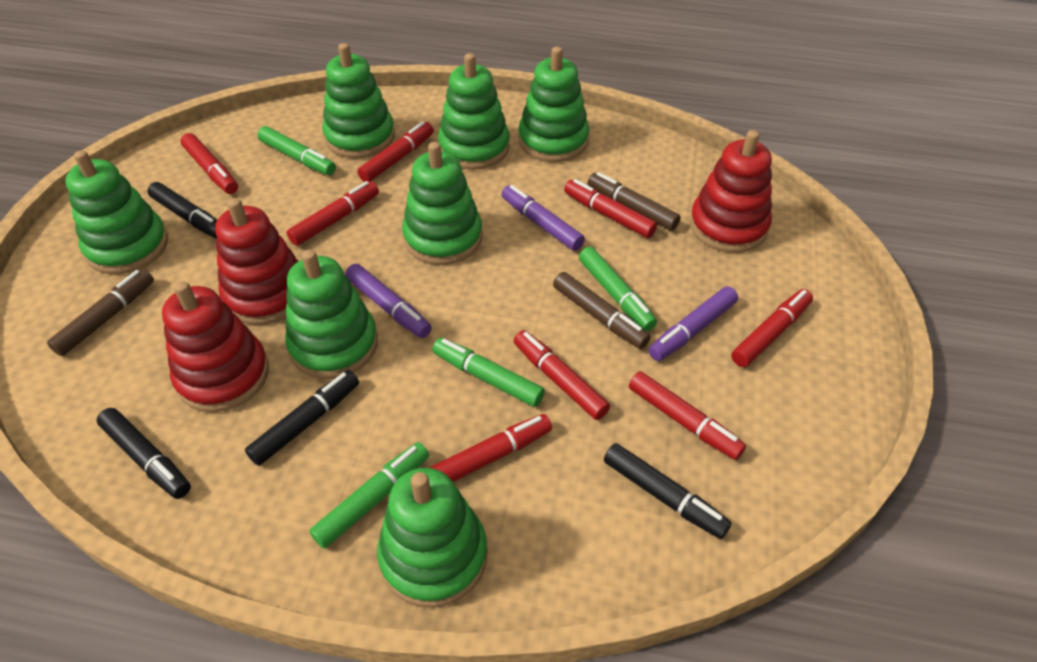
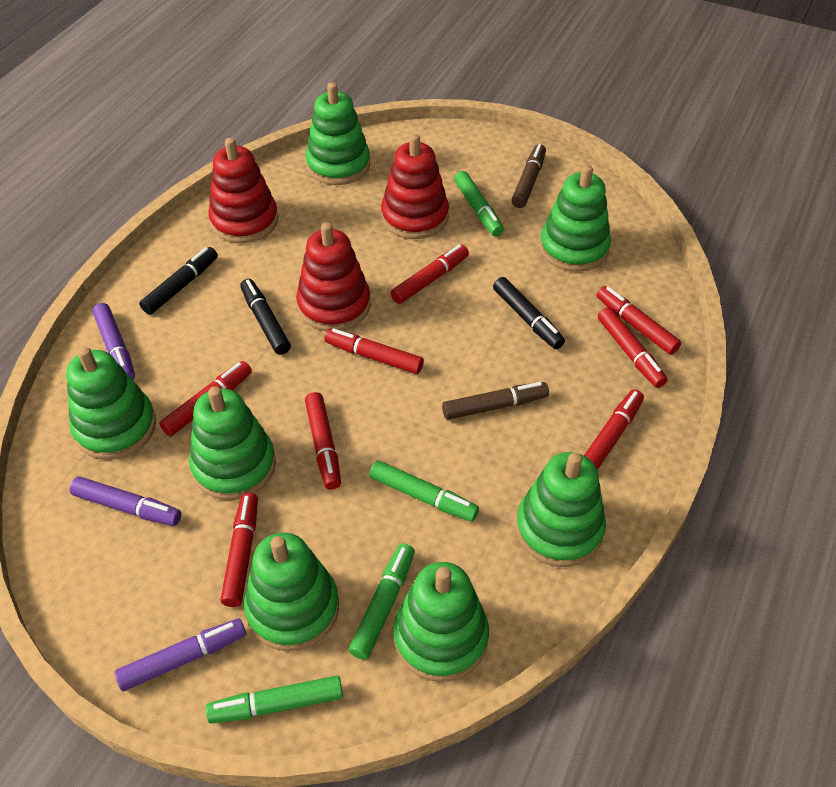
black marker: 4 -> 3
brown marker: 3 -> 2

